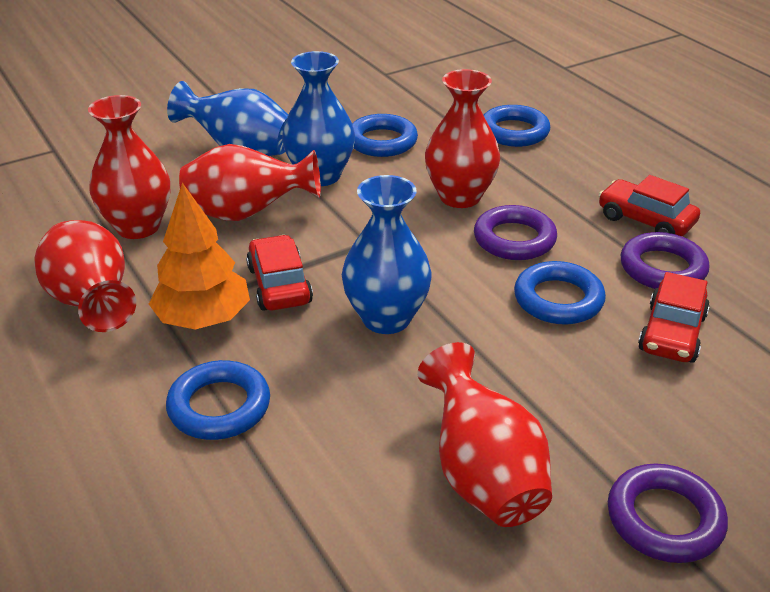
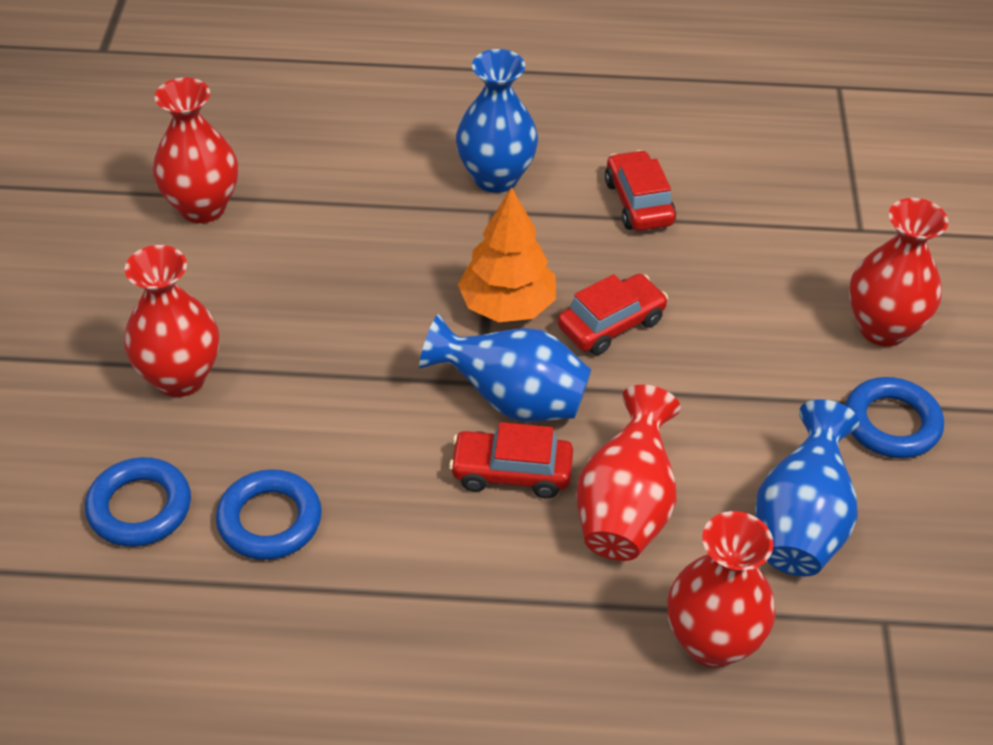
blue ring: 4 -> 3
purple ring: 3 -> 0

